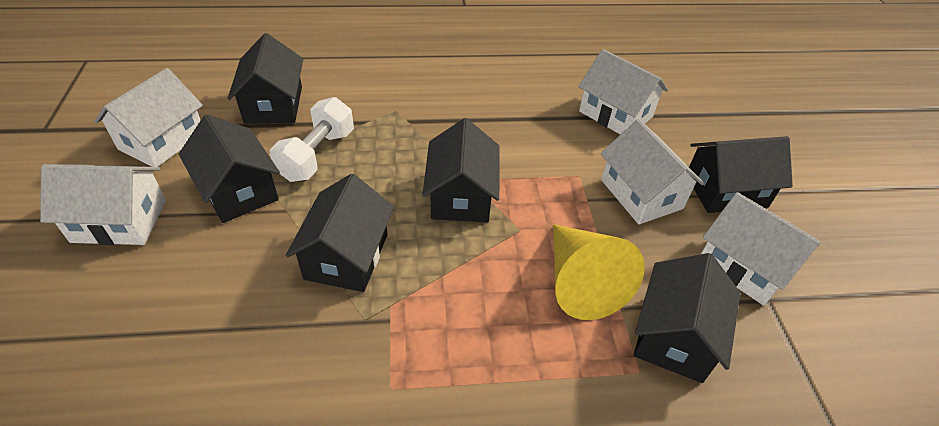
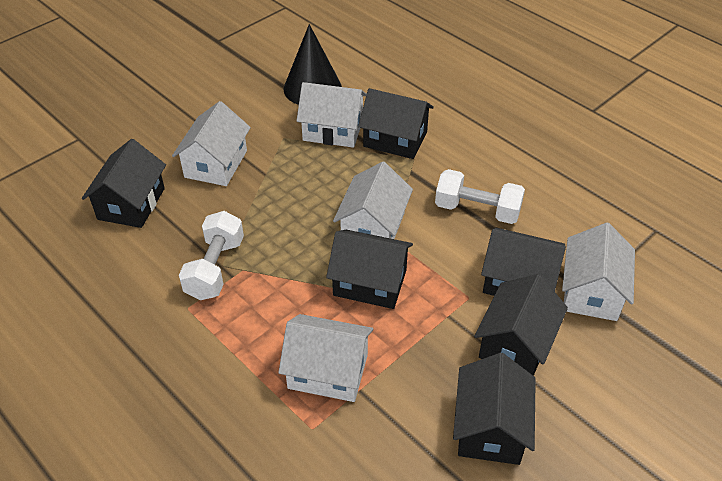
black cone: 0 -> 1
white dumbbell: 1 -> 2
yellow cone: 1 -> 0

